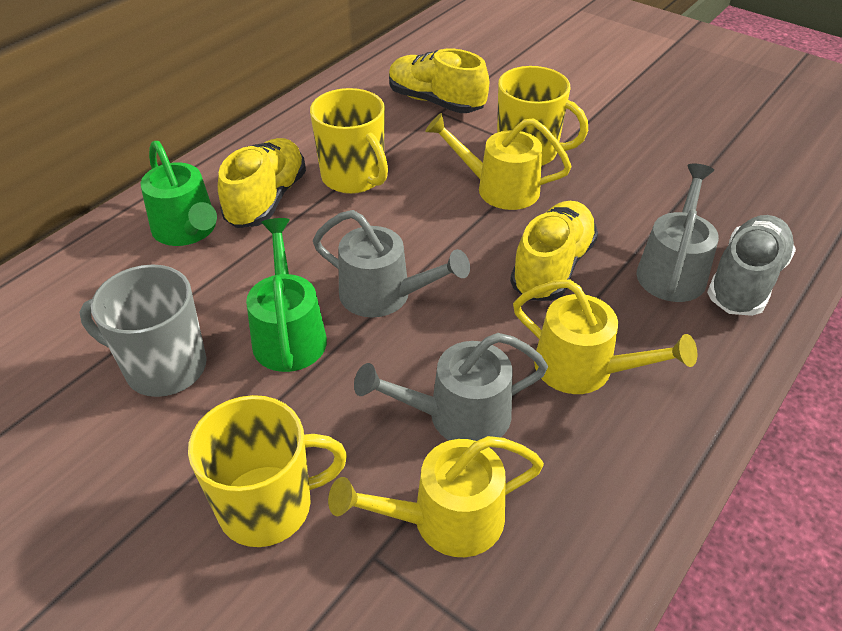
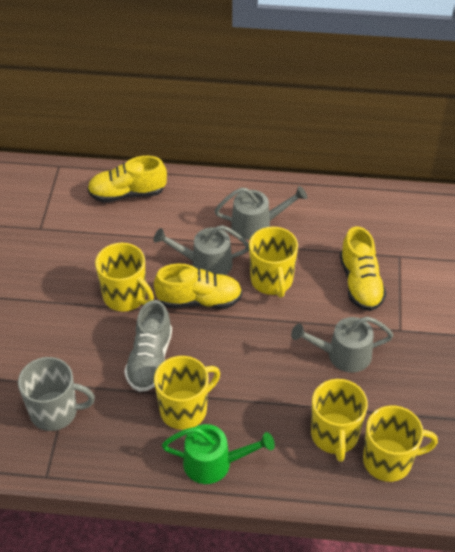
green watering can: 2 -> 1
yellow mug: 3 -> 5
yellow watering can: 3 -> 0

